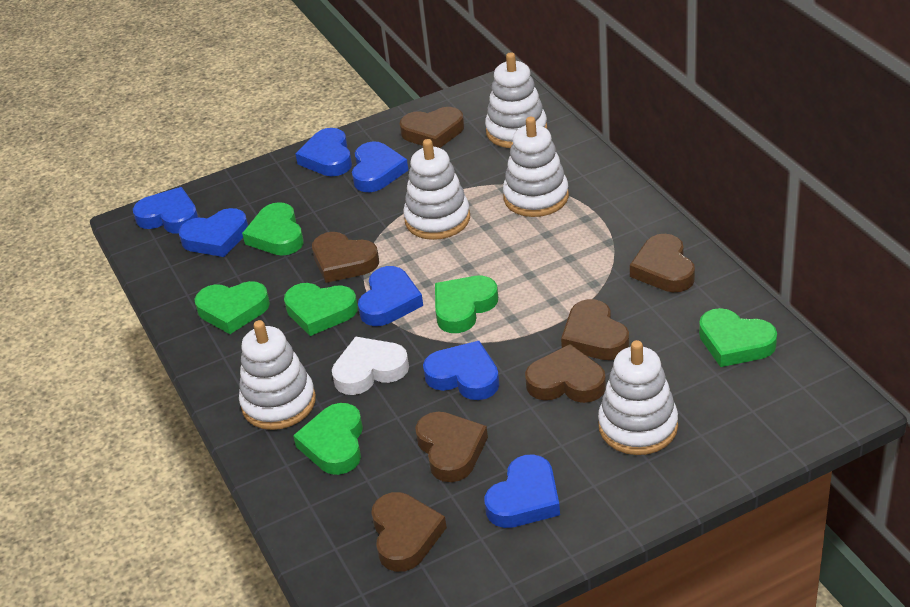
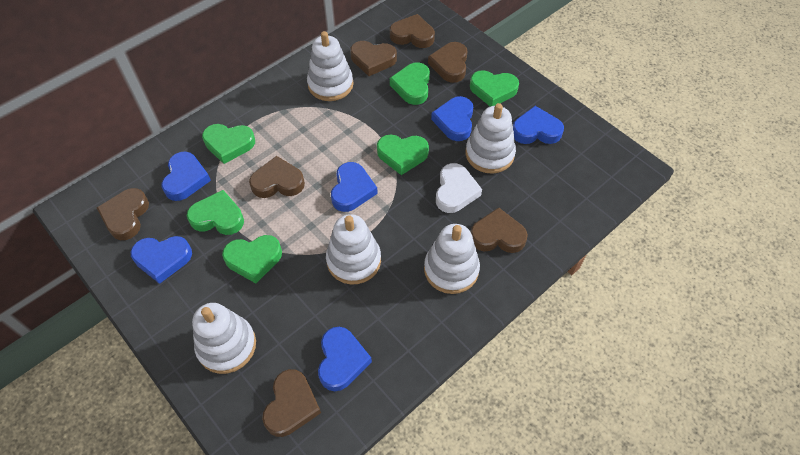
blue heart: 7 -> 6

